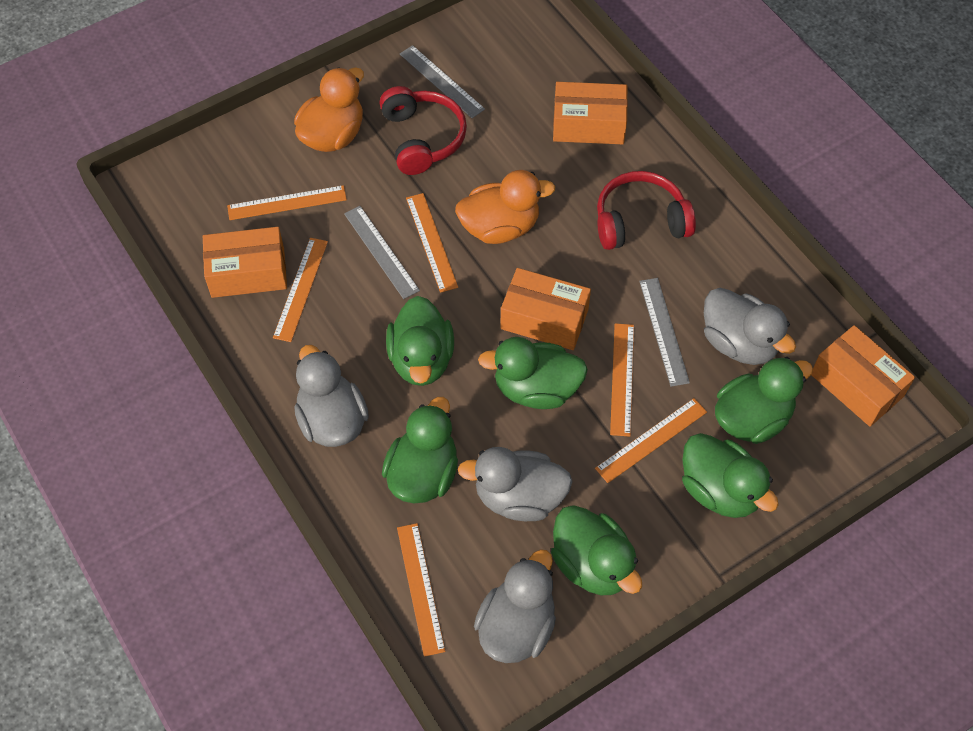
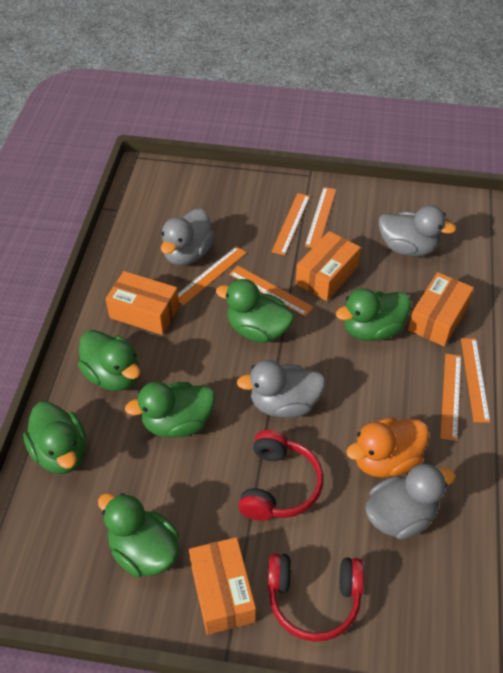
grey ruler: 3 -> 0
orange duck: 2 -> 1

